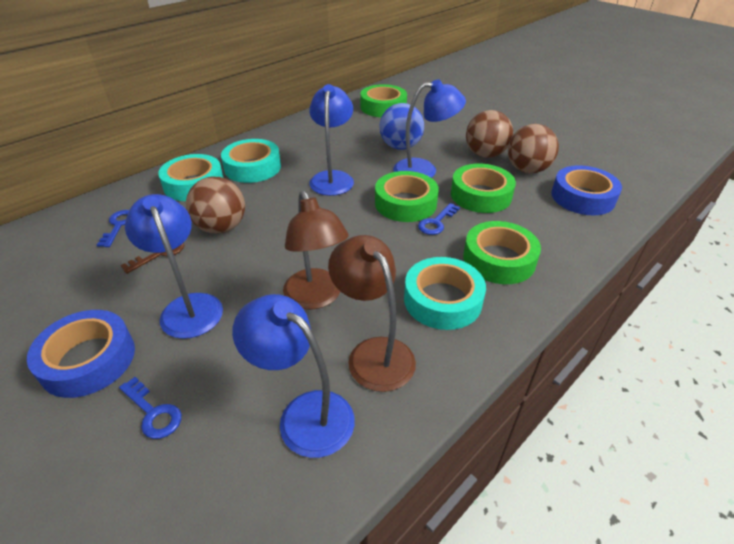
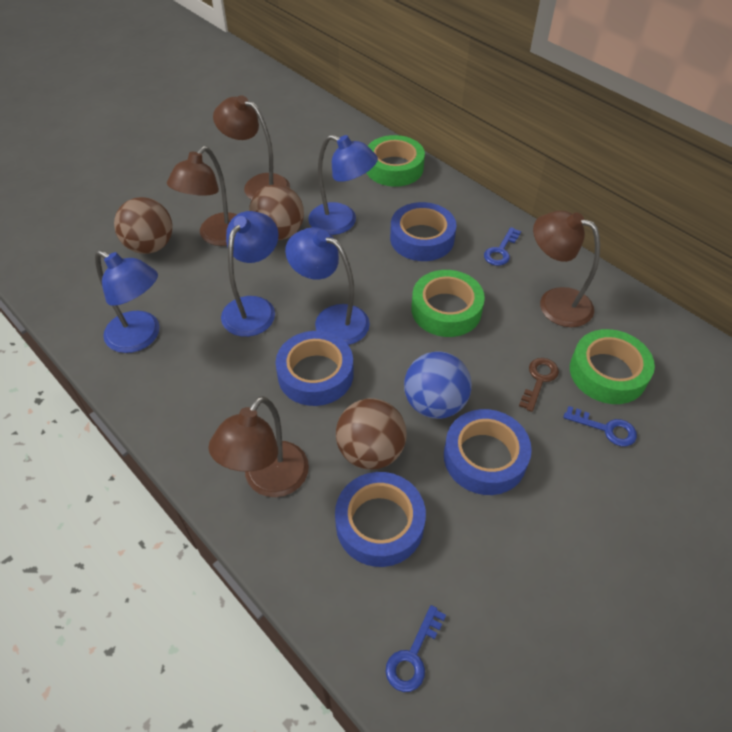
blue tape: 2 -> 4
brown lamp: 2 -> 4
green tape: 4 -> 3
turquoise tape: 3 -> 0

